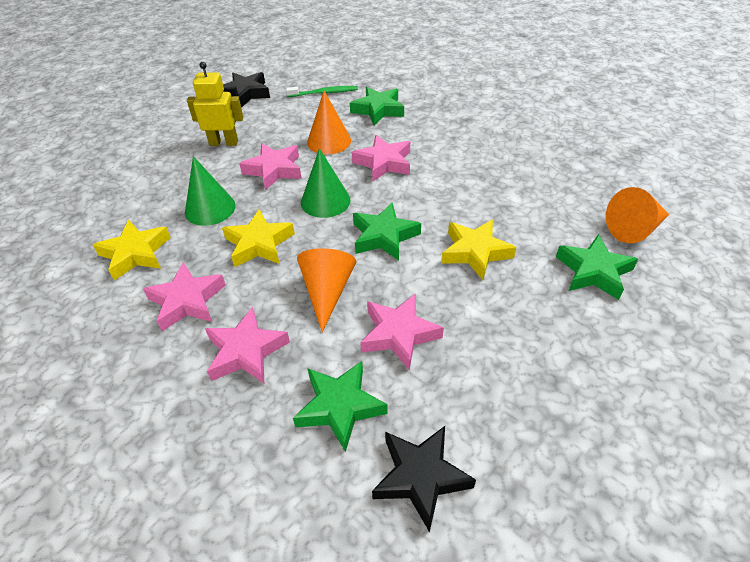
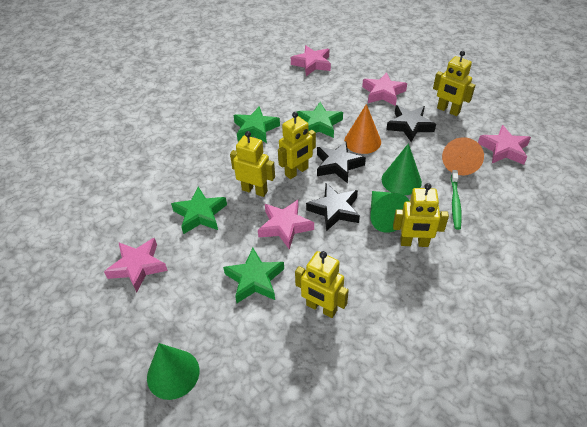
black star: 2 -> 3
green cone: 2 -> 3
orange cone: 3 -> 2
yellow robot: 1 -> 5
yellow star: 3 -> 0

